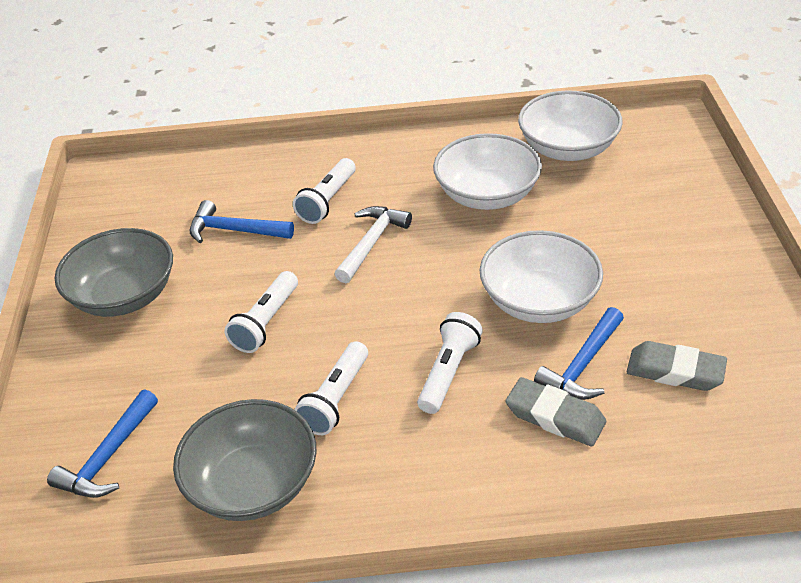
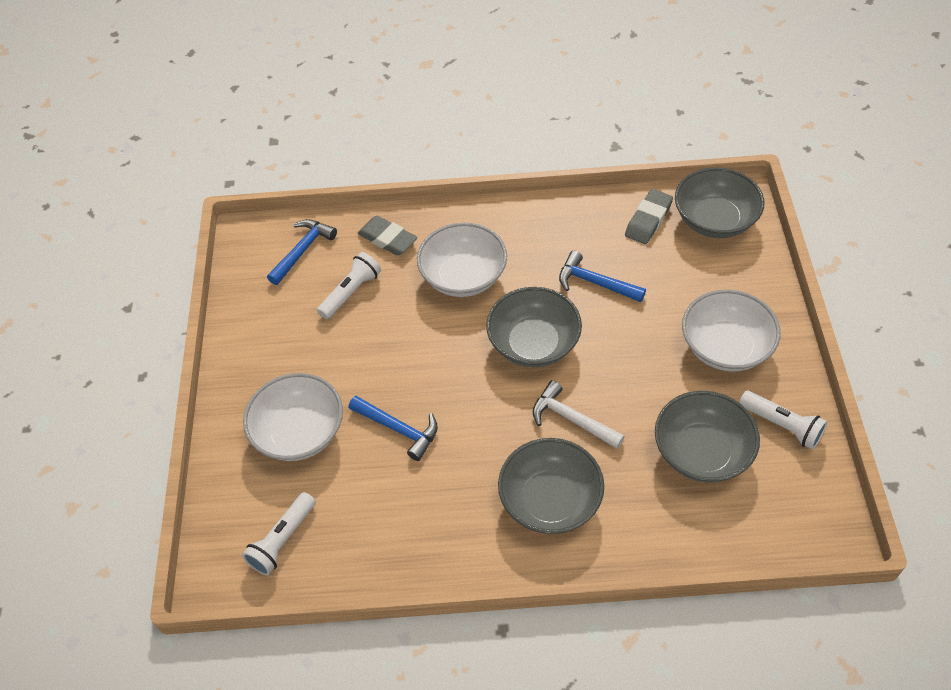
grey bowl: 2 -> 4
white flashlight: 4 -> 3

